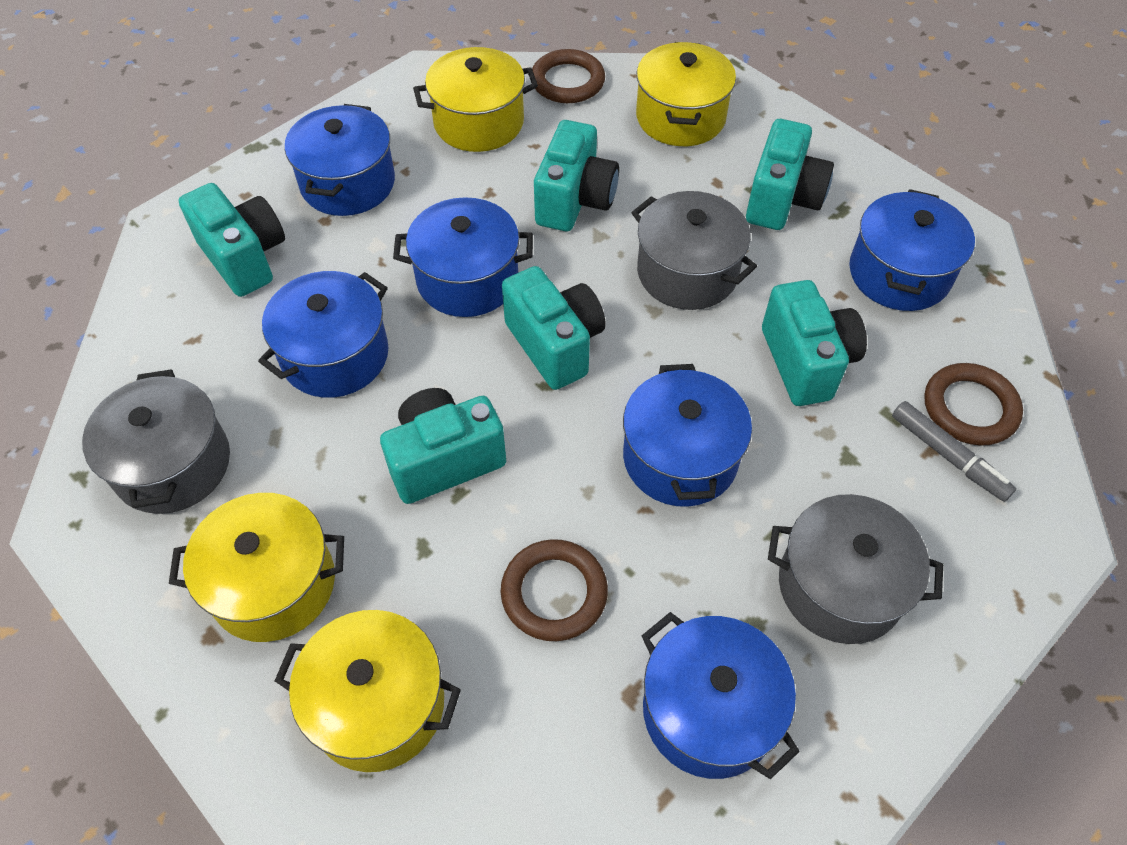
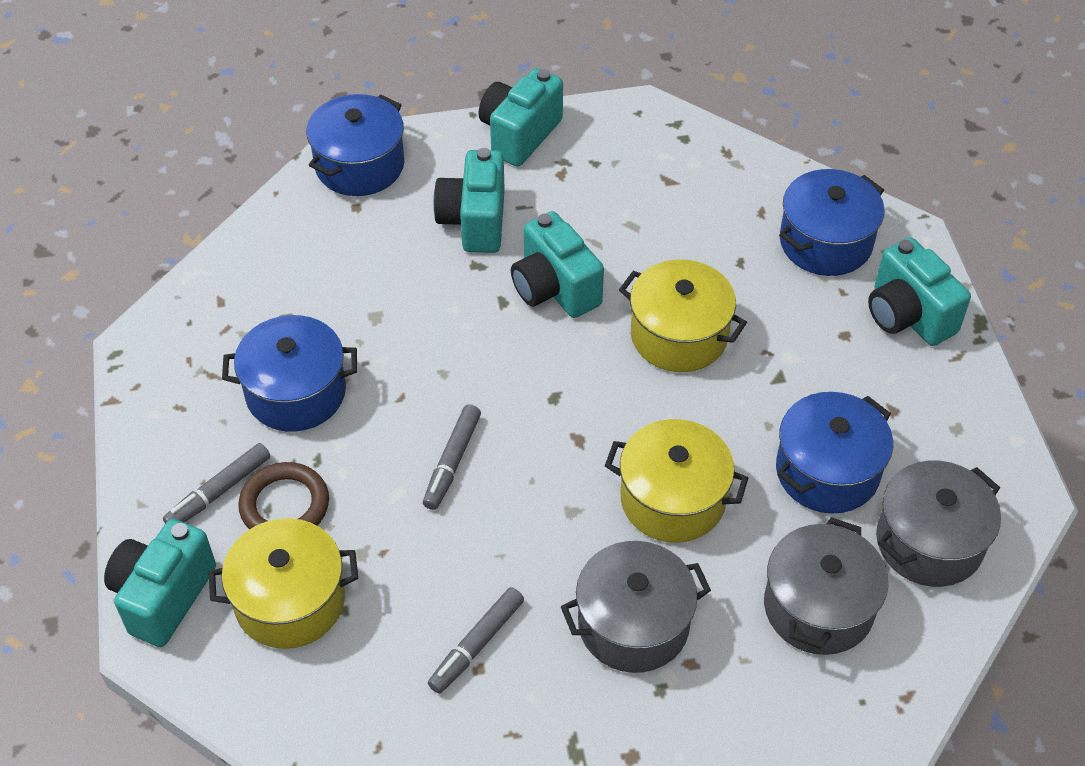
blue pot: 6 -> 4
brown ring: 3 -> 1
grey marker: 1 -> 3
turquoise camera: 6 -> 5
yellow pot: 4 -> 3

